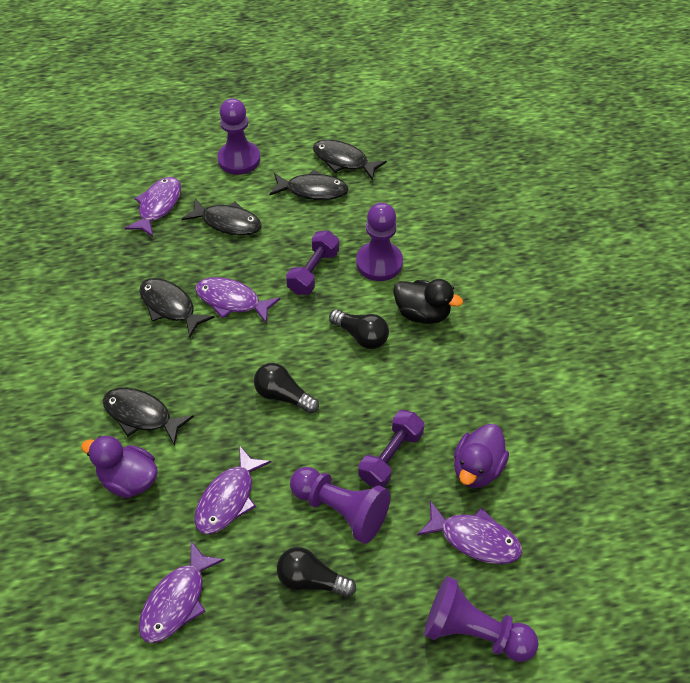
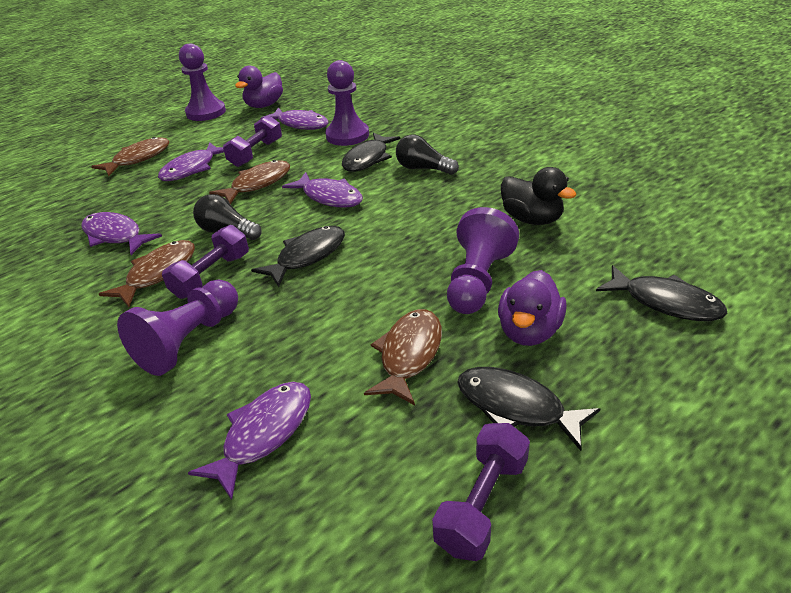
black fish: 5 -> 4
black light bulb: 3 -> 2
brown fish: 0 -> 4
purple dumbbell: 2 -> 3

